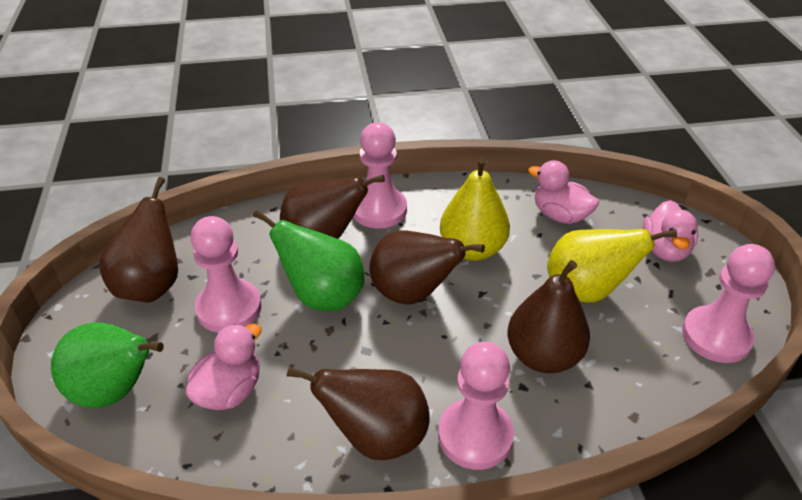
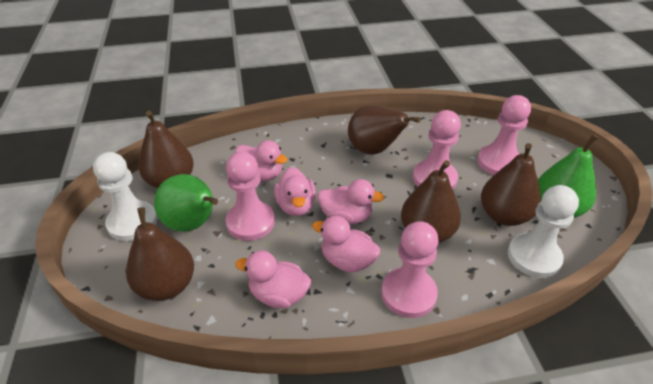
pink duck: 3 -> 5
white pawn: 0 -> 2
yellow pear: 2 -> 0

